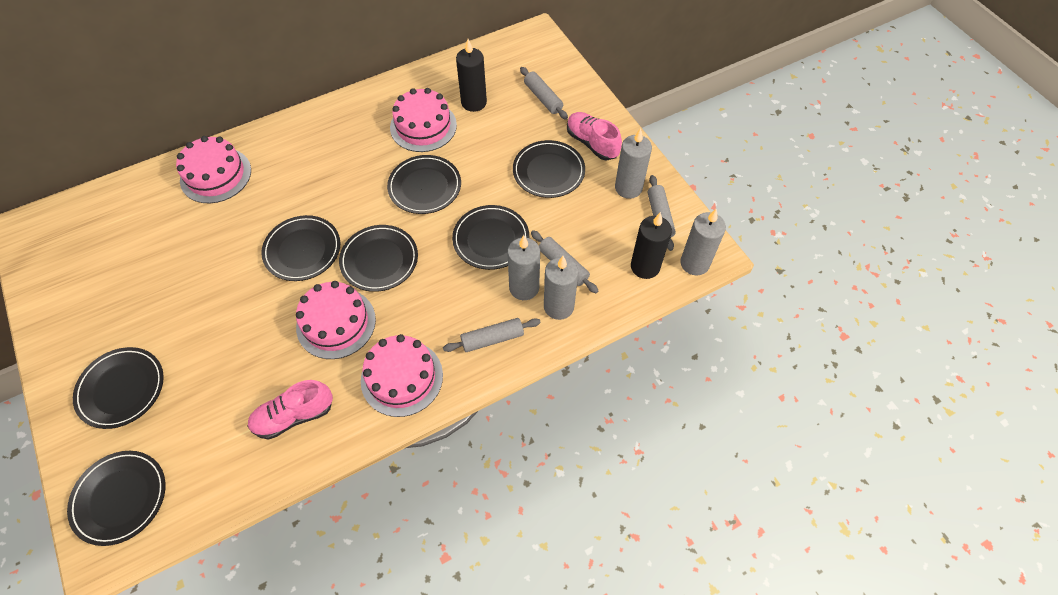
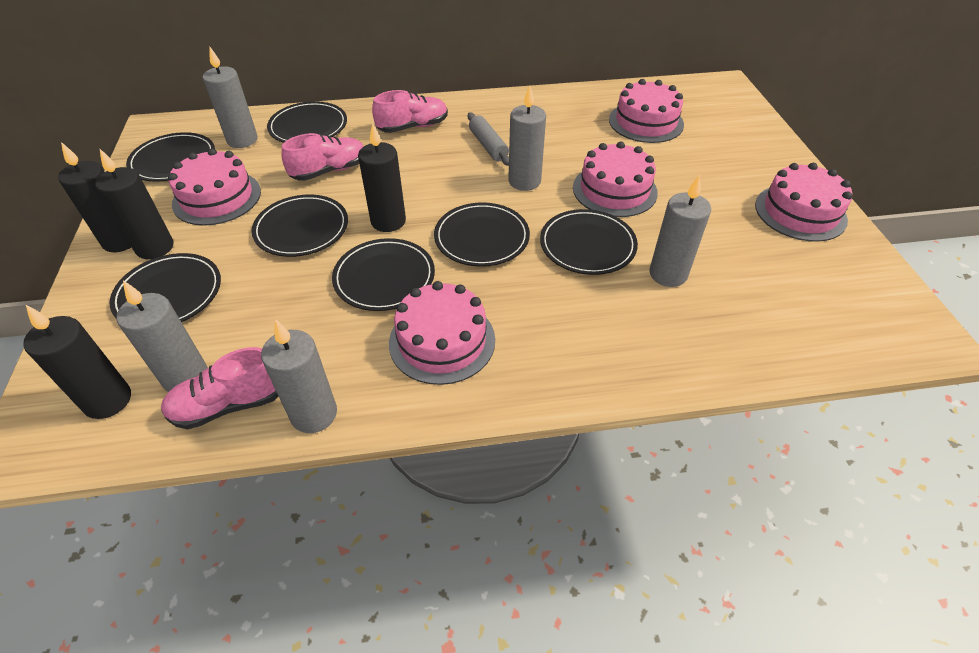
black candle: 2 -> 4
grey candle: 4 -> 5
grey rolling pin: 4 -> 1
pink cake: 4 -> 5
pink shoe: 2 -> 3

